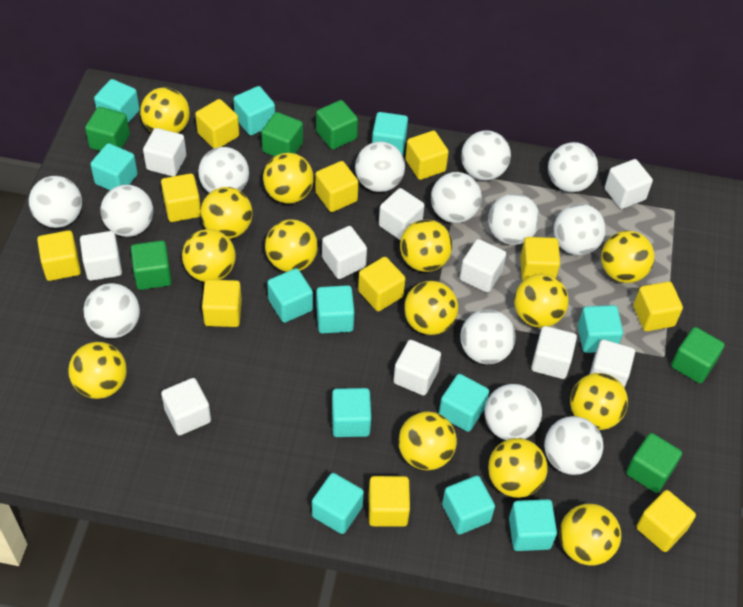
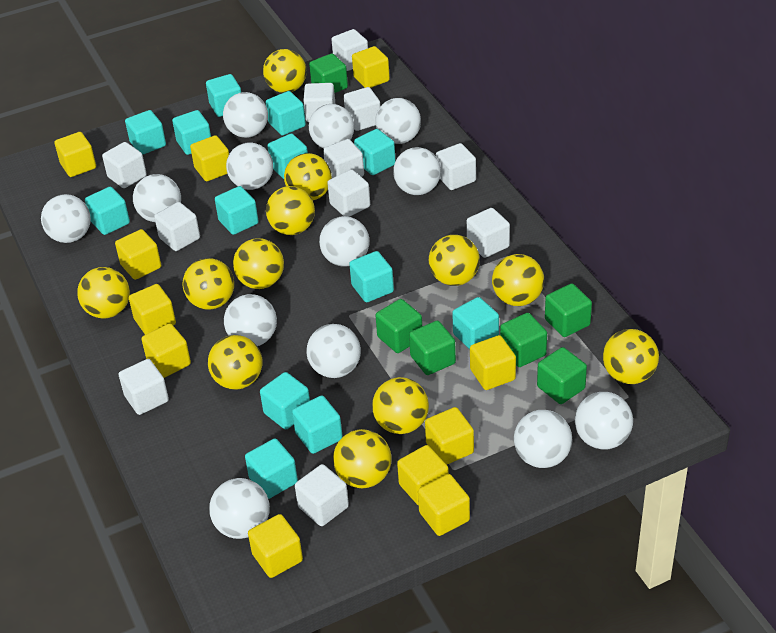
turquoise cube: 12 -> 13
white cube: 10 -> 11
yellow ball: 14 -> 12

